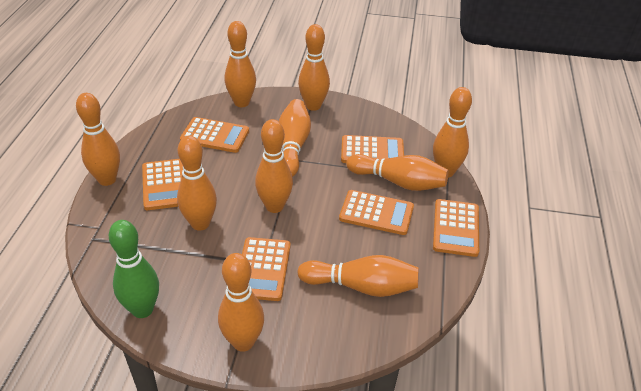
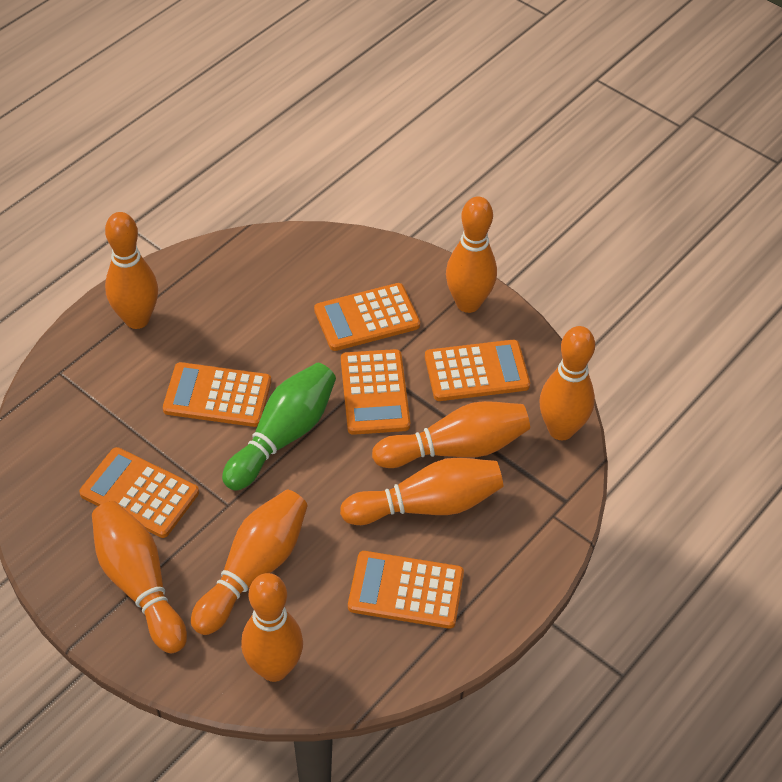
orange bowling pin: 10 -> 8

